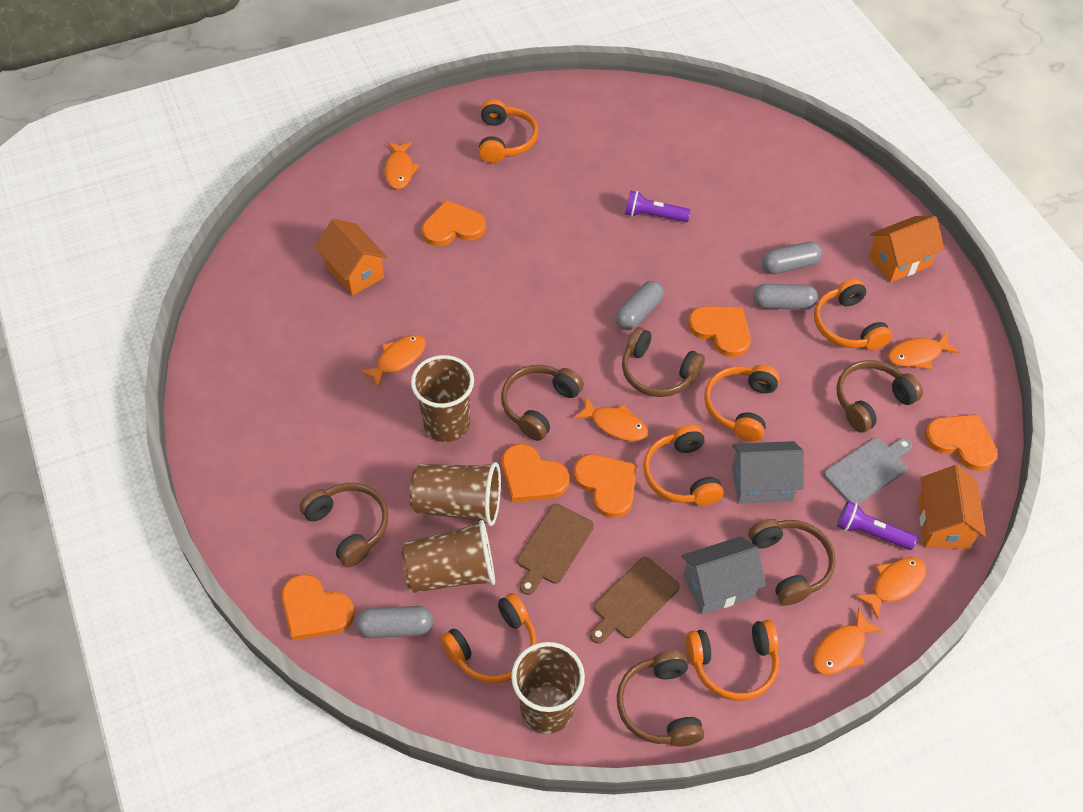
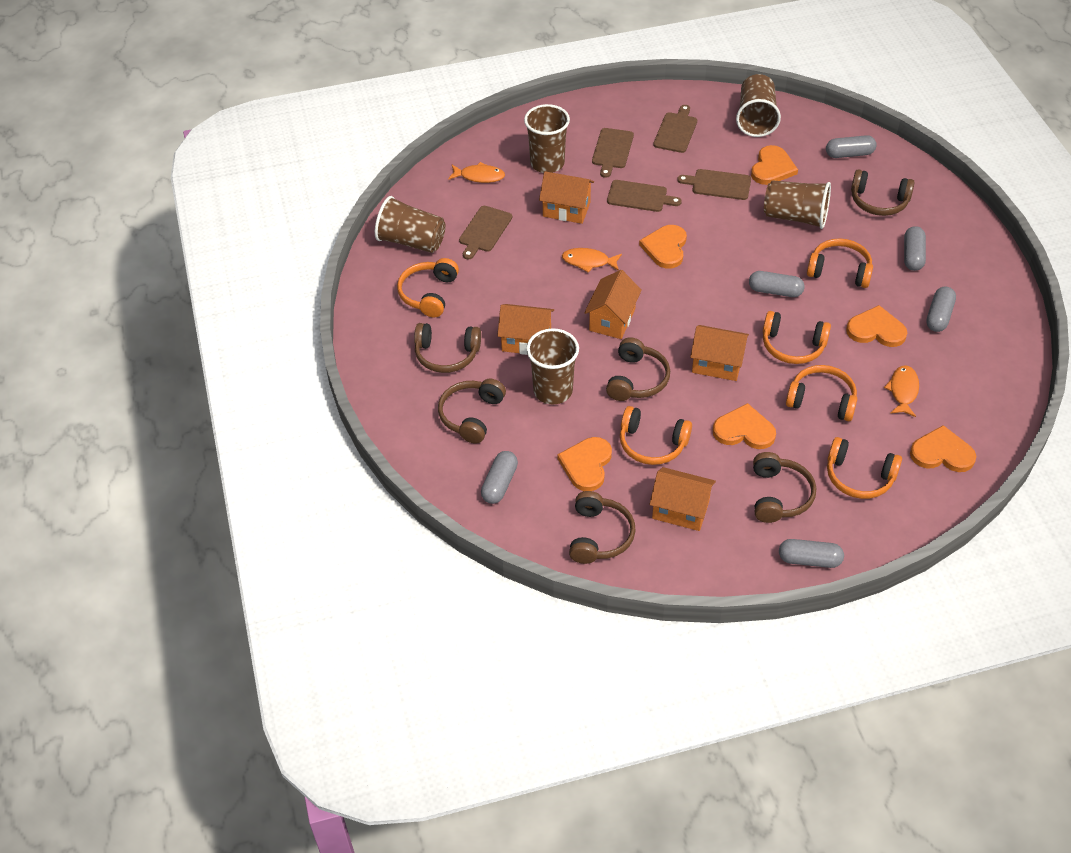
brown cup: 4 -> 5
brown cutting board: 2 -> 5
grey capsule: 4 -> 6
grey cutting board: 1 -> 0
grey house: 2 -> 0
orange fish: 6 -> 3
orange house: 3 -> 5
purple flashlight: 2 -> 0

